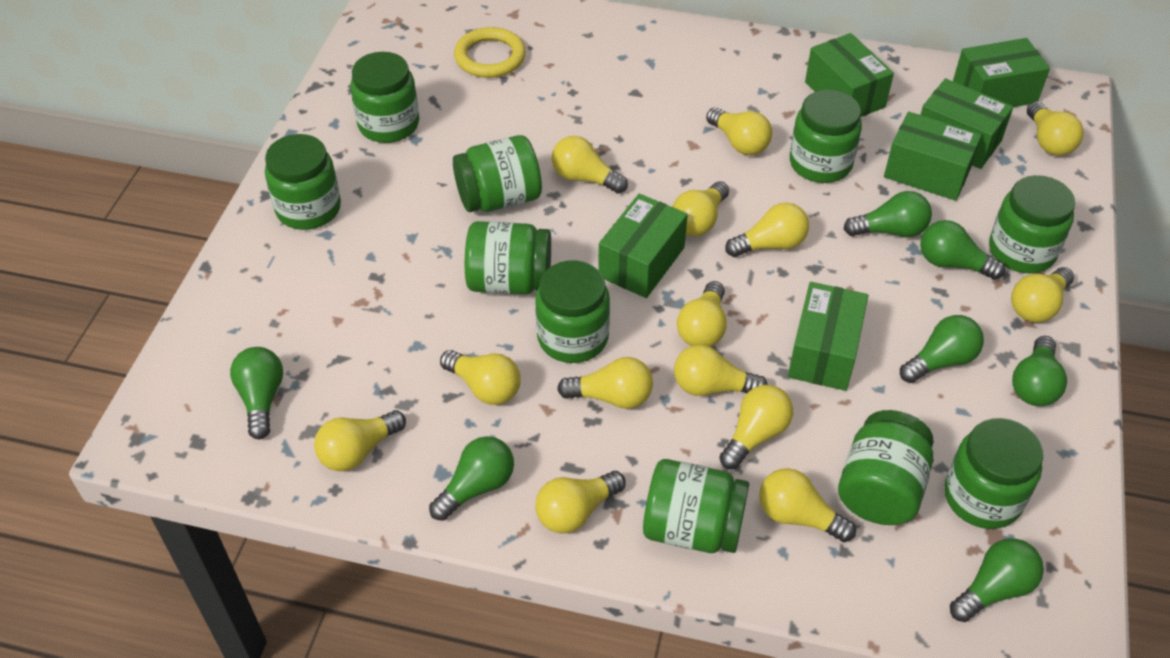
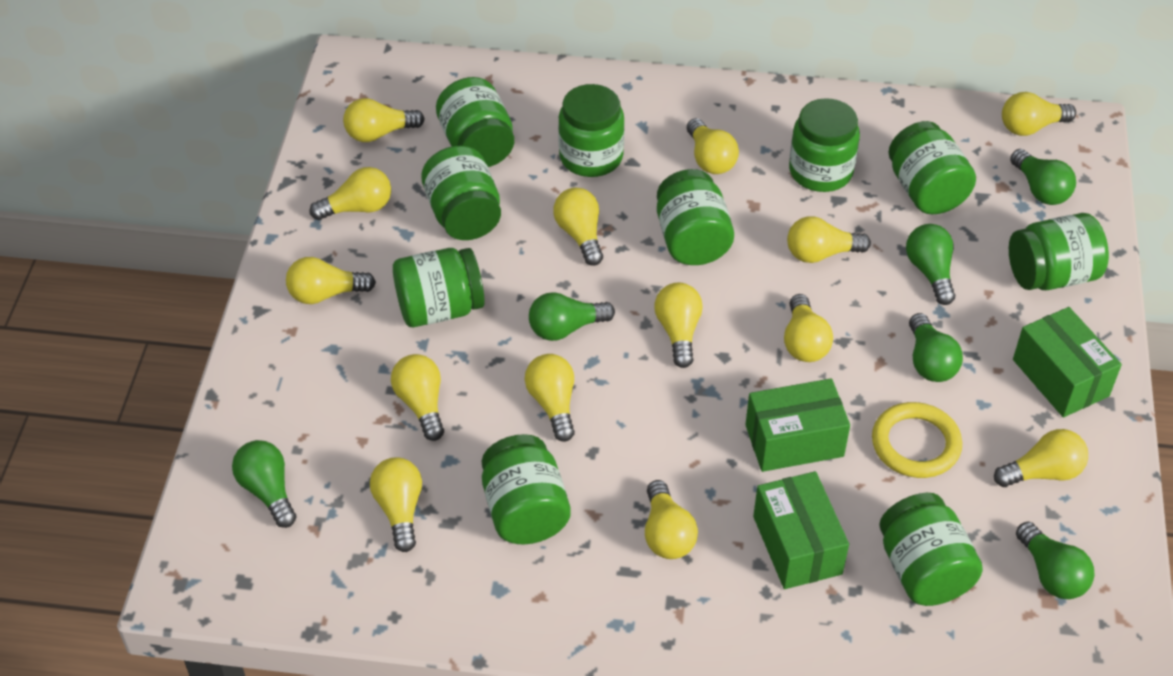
green box: 6 -> 3
green light bulb: 7 -> 6

